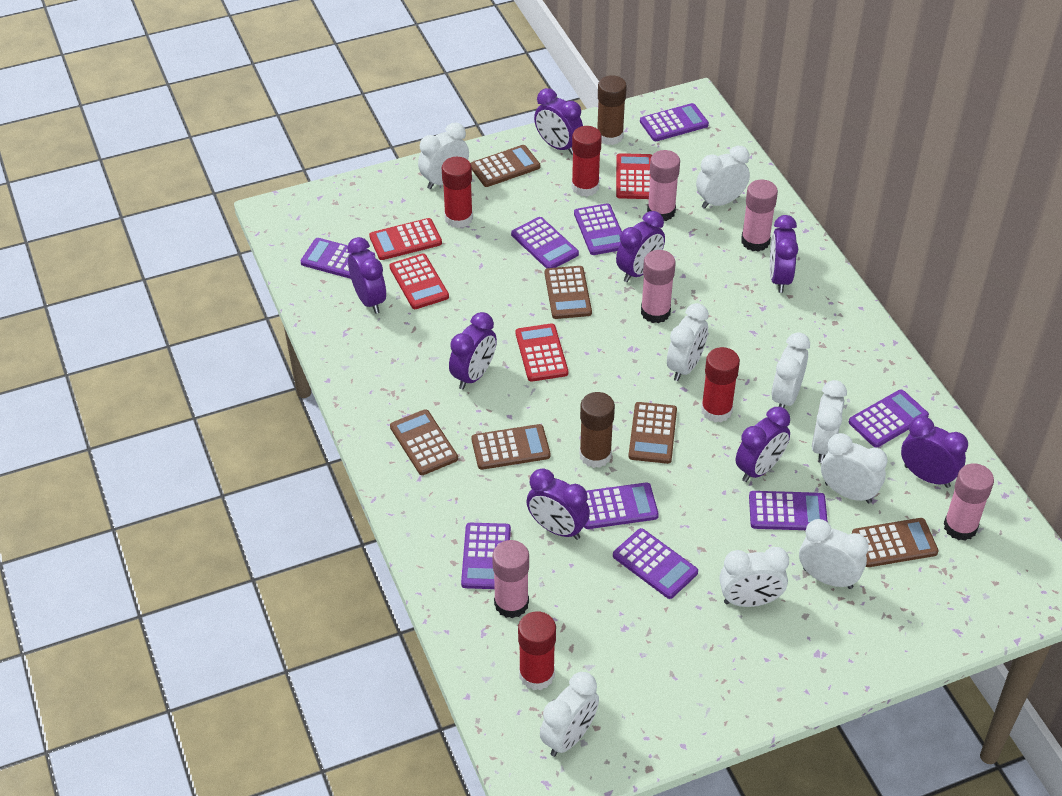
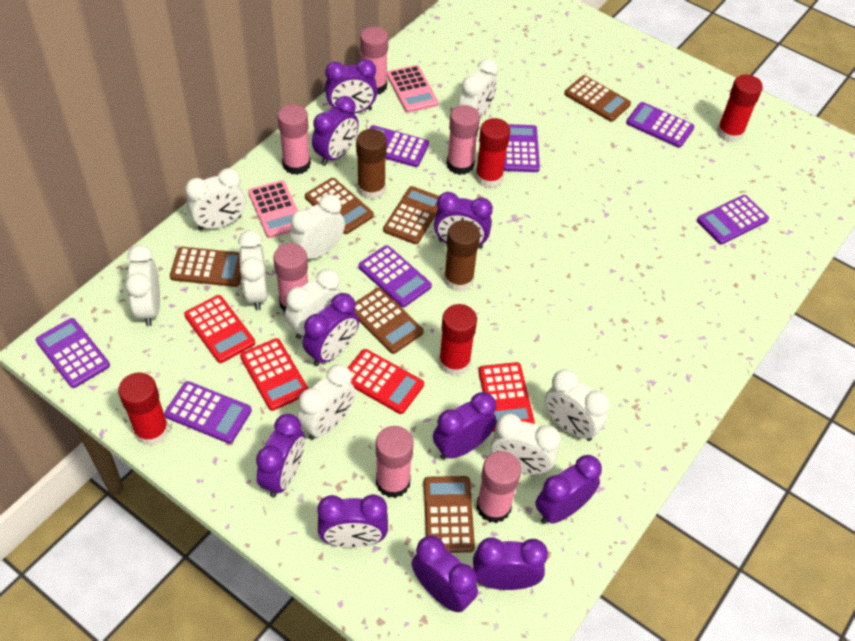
pink calculator: 0 -> 2
pink glue stick: 5 -> 6
purple calculator: 9 -> 7
purple clock: 8 -> 10

